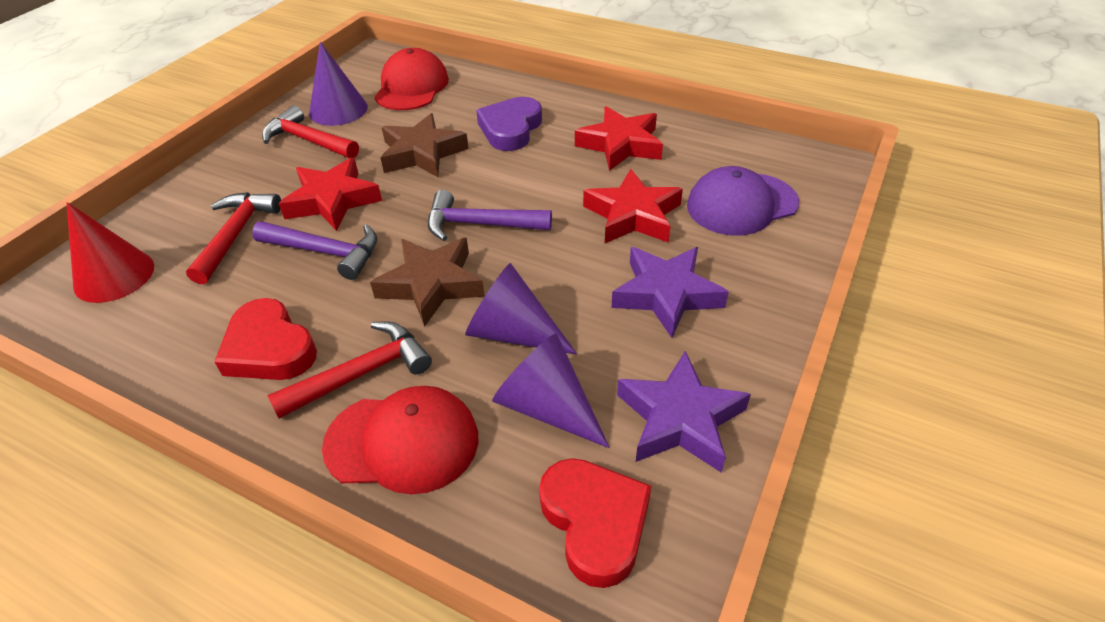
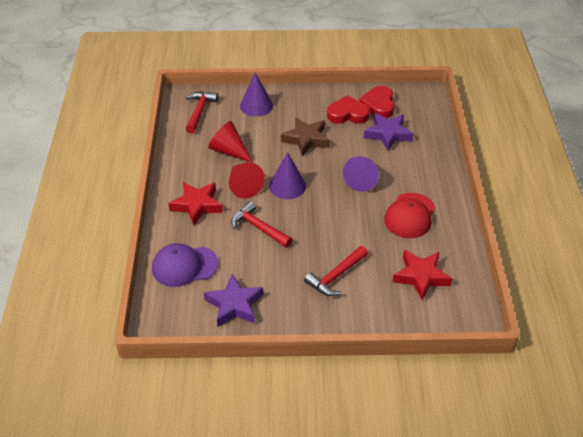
brown star: 2 -> 1
purple hammer: 2 -> 0
purple heart: 1 -> 0
red cap: 2 -> 1
red cone: 1 -> 2
red star: 3 -> 2

